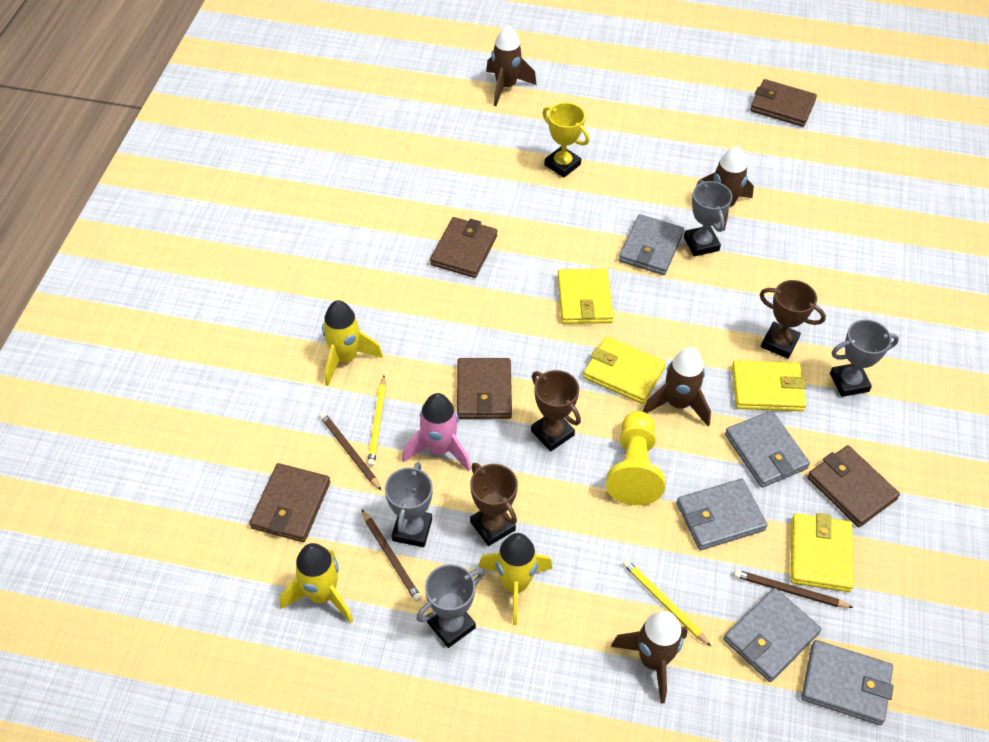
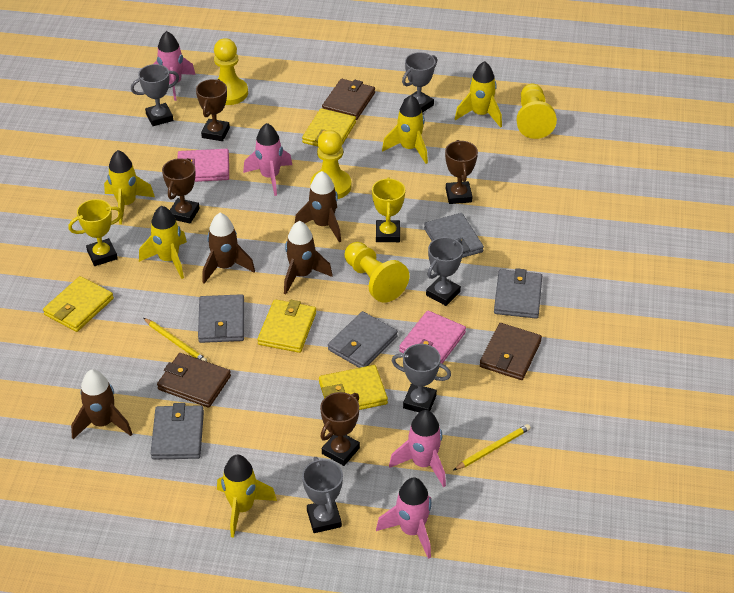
brown pencil: 3 -> 0
brown trophy: 3 -> 4
brown wallet: 5 -> 3
grey trophy: 4 -> 5
pink rocket: 1 -> 4
pink wallet: 0 -> 2
yellow pawn: 1 -> 4
yellow rocket: 3 -> 5
yellow trophy: 1 -> 2

